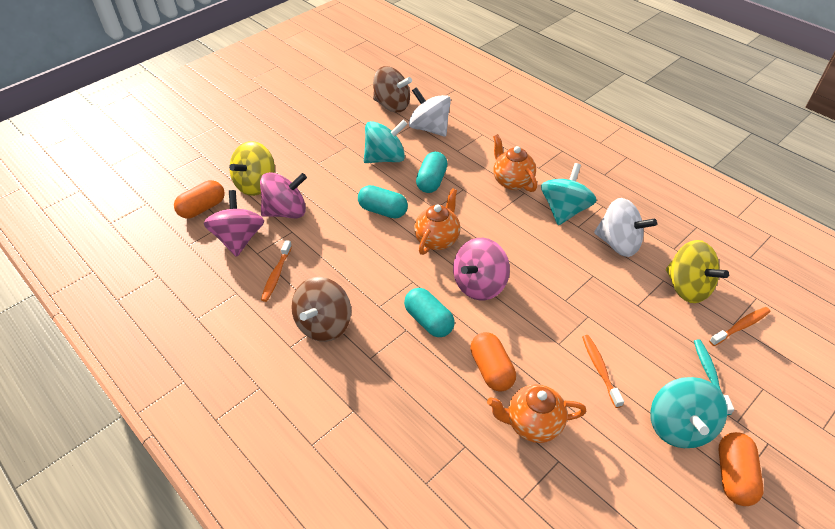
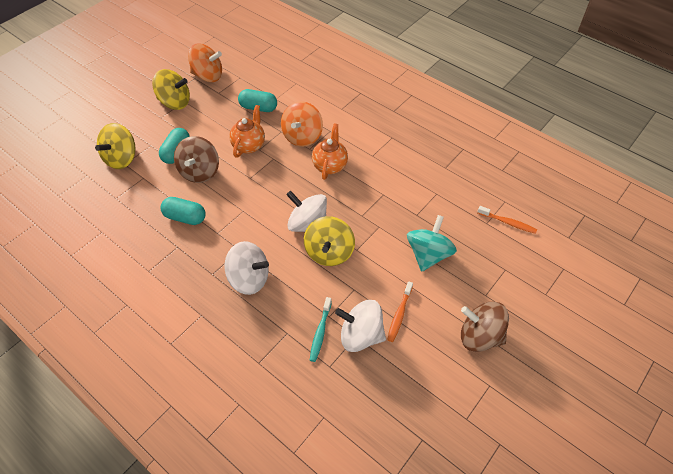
orange capsule: 3 -> 0
orange spinning top: 0 -> 2
orange teapot: 3 -> 2
orange toothbrush: 3 -> 2
pink spinning top: 3 -> 0
turquoise spinning top: 3 -> 1
white spinning top: 2 -> 3
yellow spinning top: 2 -> 3

